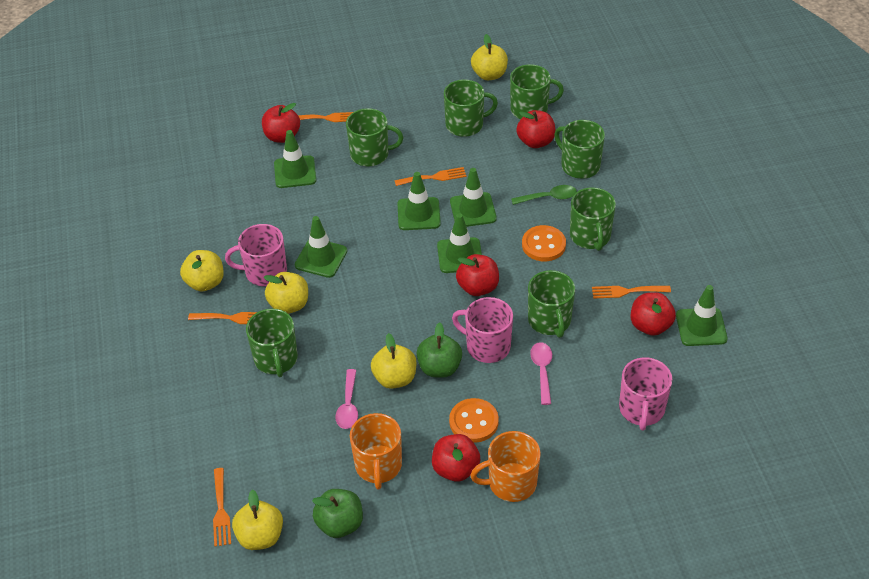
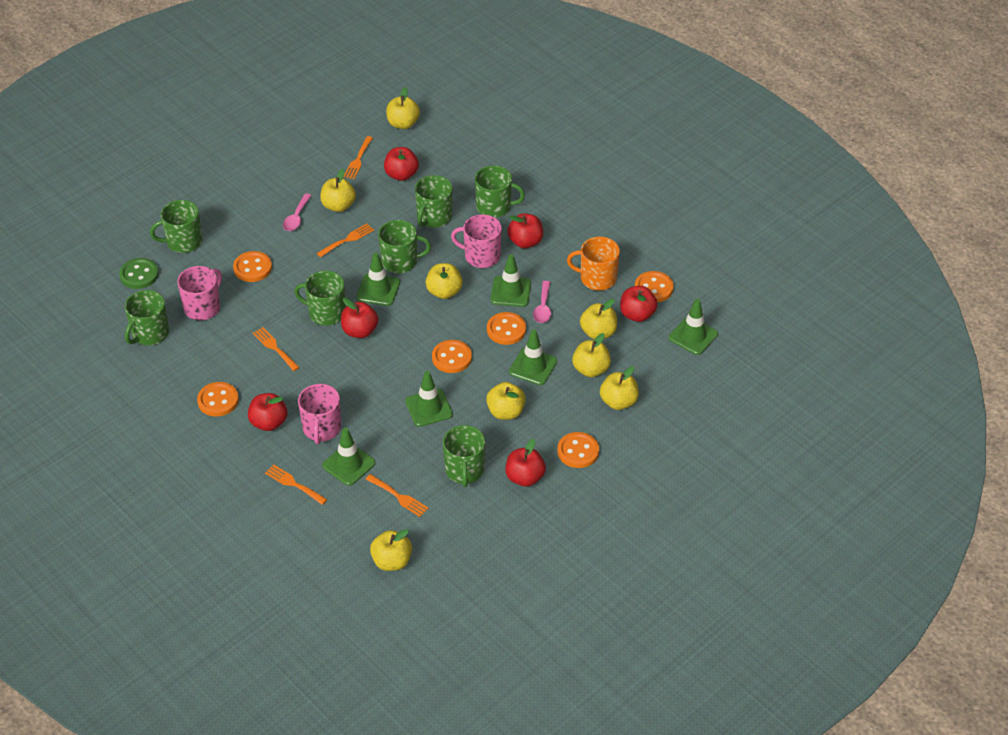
green apple: 2 -> 0
green button: 0 -> 1
green spoon: 1 -> 0
orange button: 2 -> 6
orange mug: 2 -> 1
red apple: 5 -> 6
yellow apple: 5 -> 8

